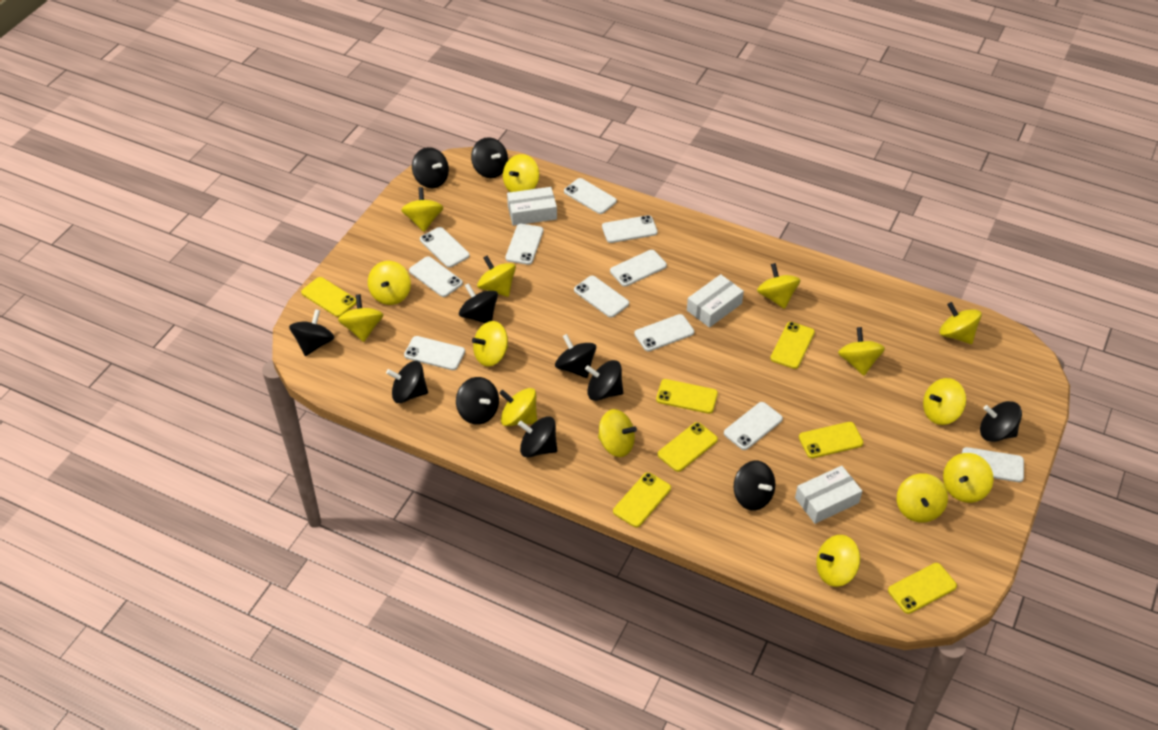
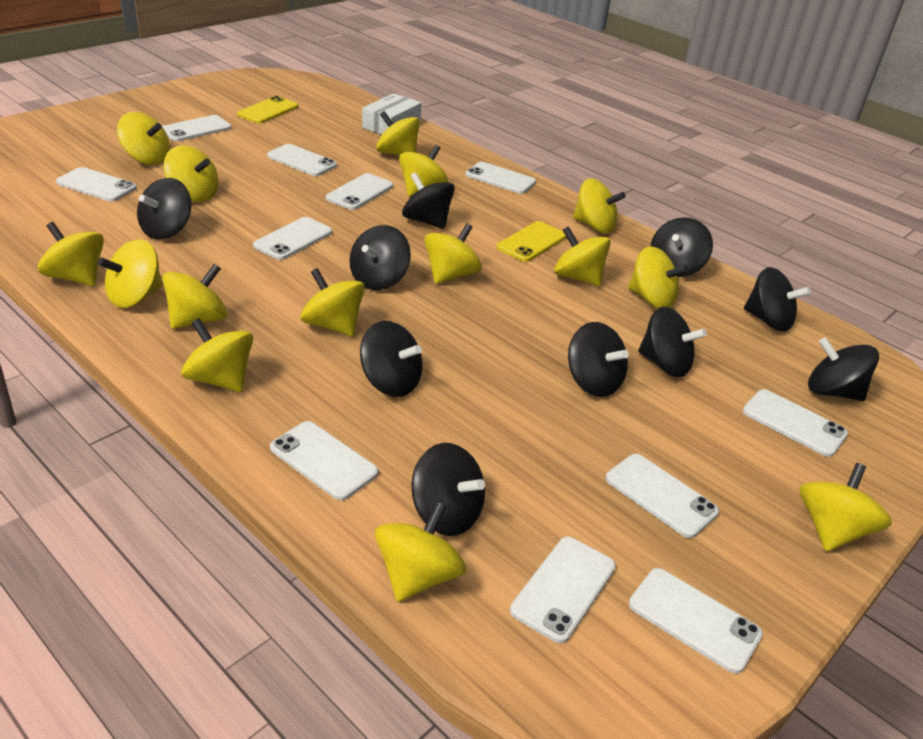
black spinning top: 11 -> 10
white box: 3 -> 1
yellow phone: 7 -> 2

